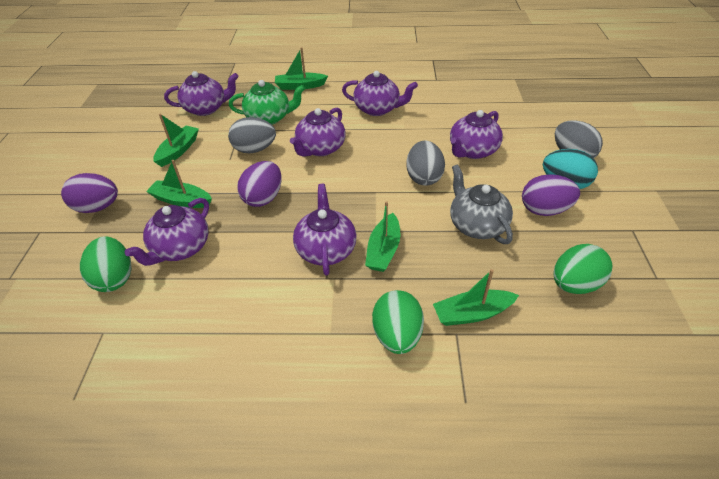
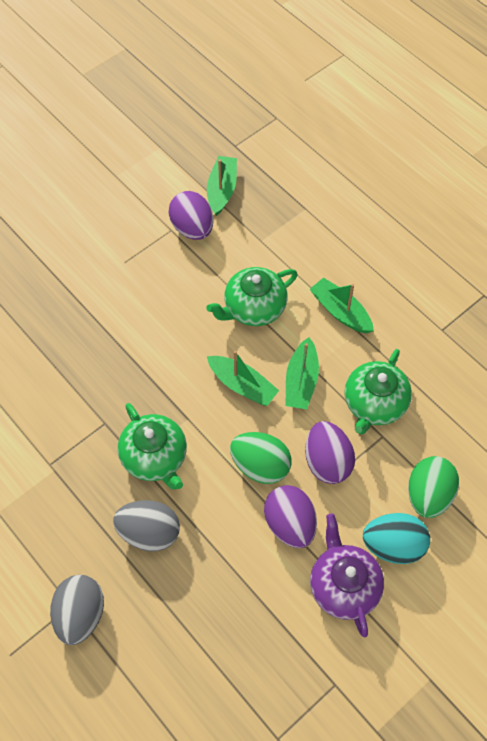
green boat: 5 -> 4
green egg: 3 -> 2
green teapot: 1 -> 3
grey egg: 3 -> 2
grey teapot: 1 -> 0
purple teapot: 6 -> 1

